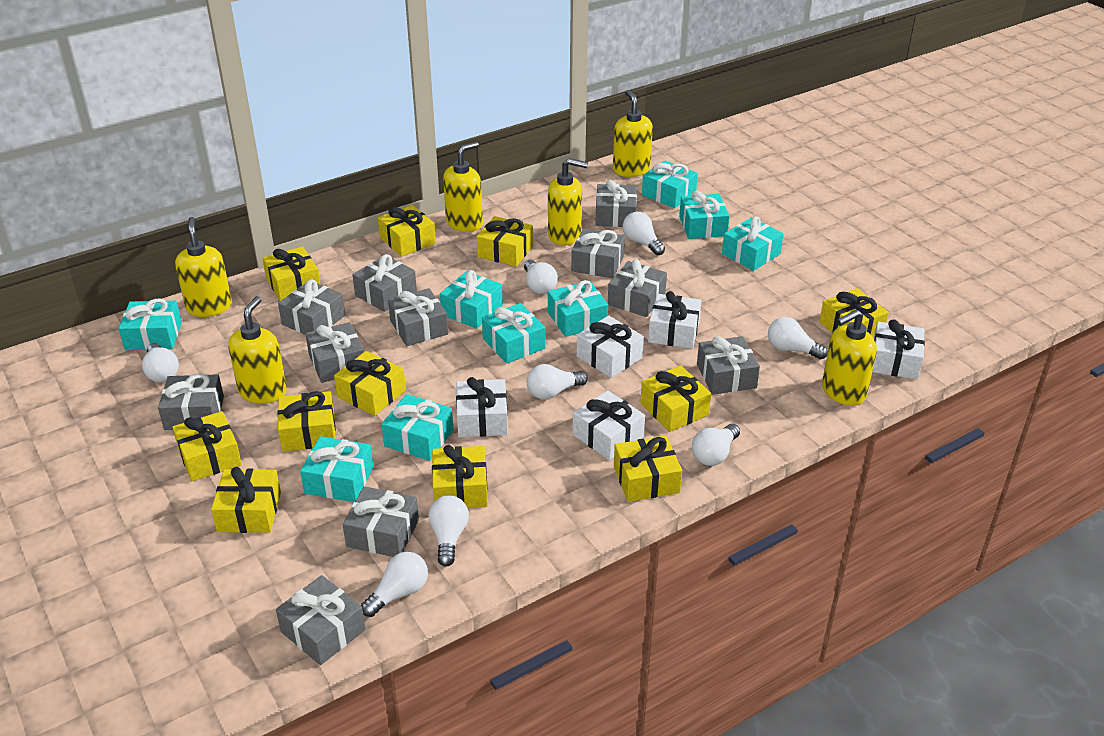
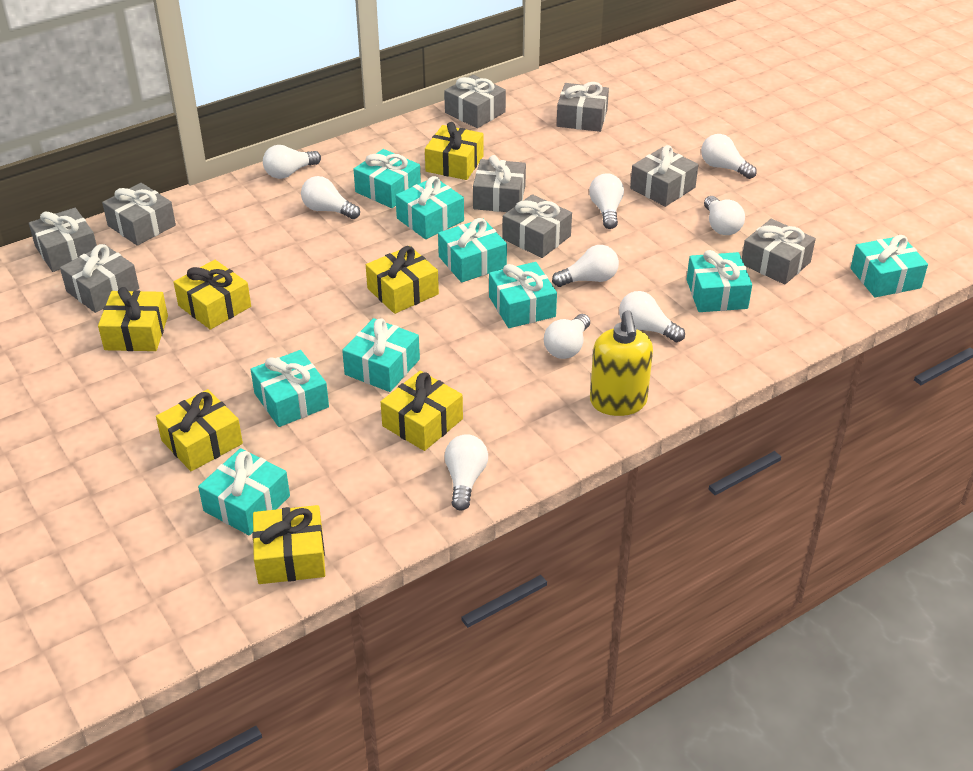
grey gift: 11 -> 9
white gift: 5 -> 0
white light bulb: 8 -> 9
yellow gift: 11 -> 7
yellow soap dispenser: 6 -> 1

